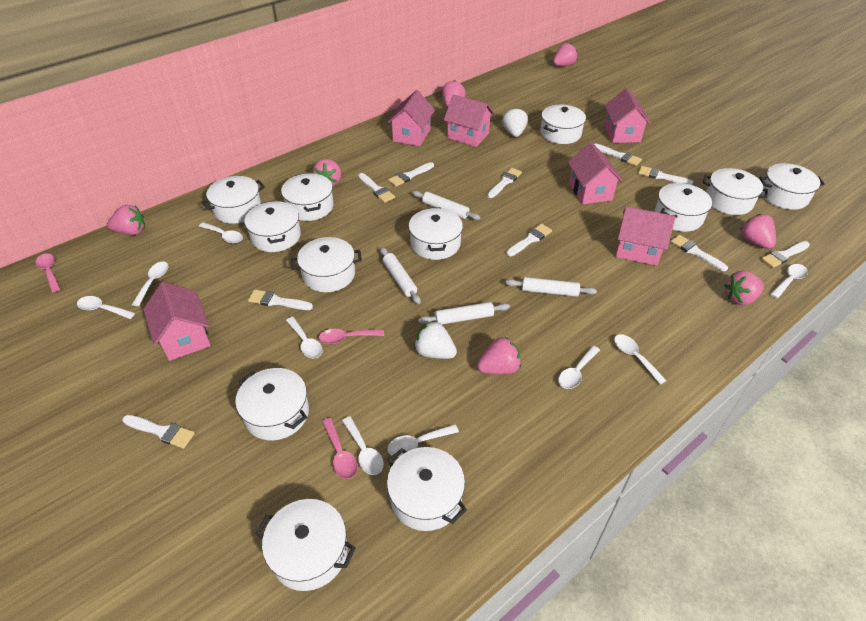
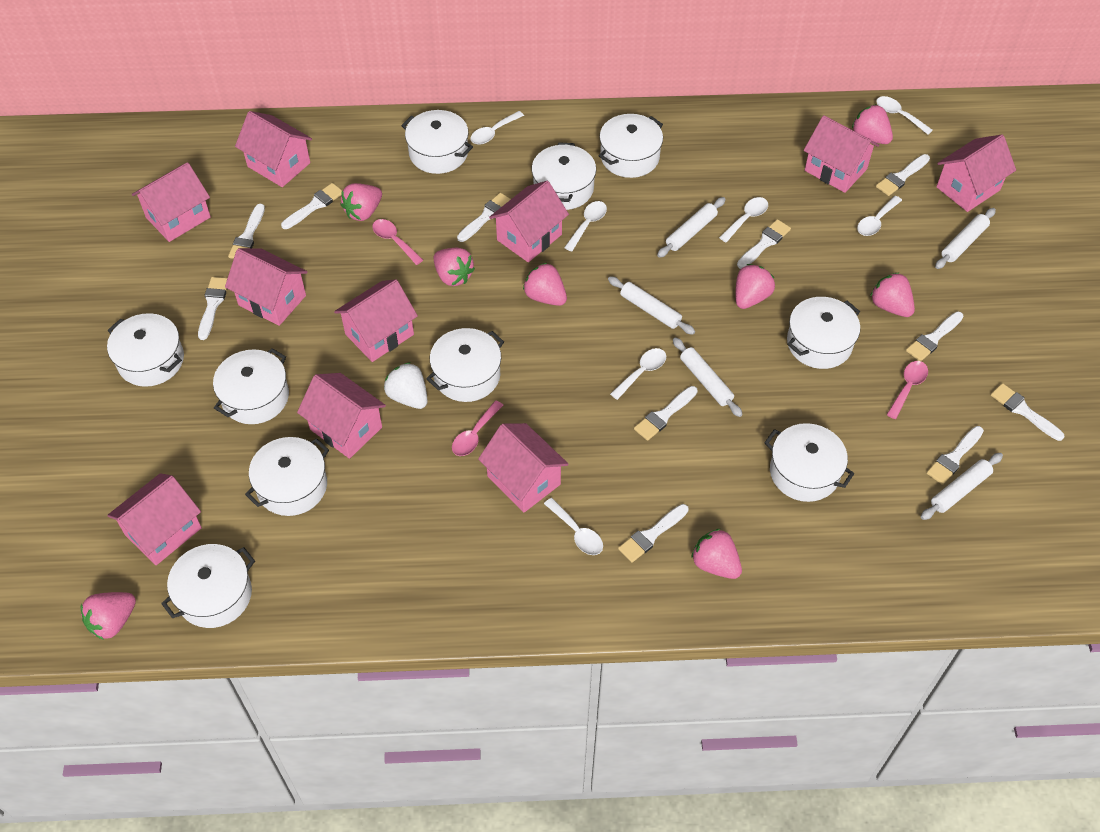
pink house: 6 -> 10
pink strawberry: 7 -> 8
white brush: 10 -> 11
white pot: 12 -> 10
white rolling pin: 4 -> 5
white spoon: 9 -> 7
white strawberry: 2 -> 1

